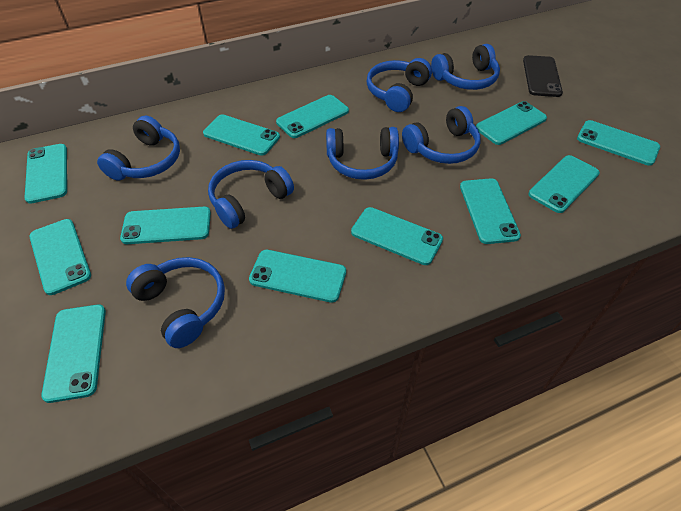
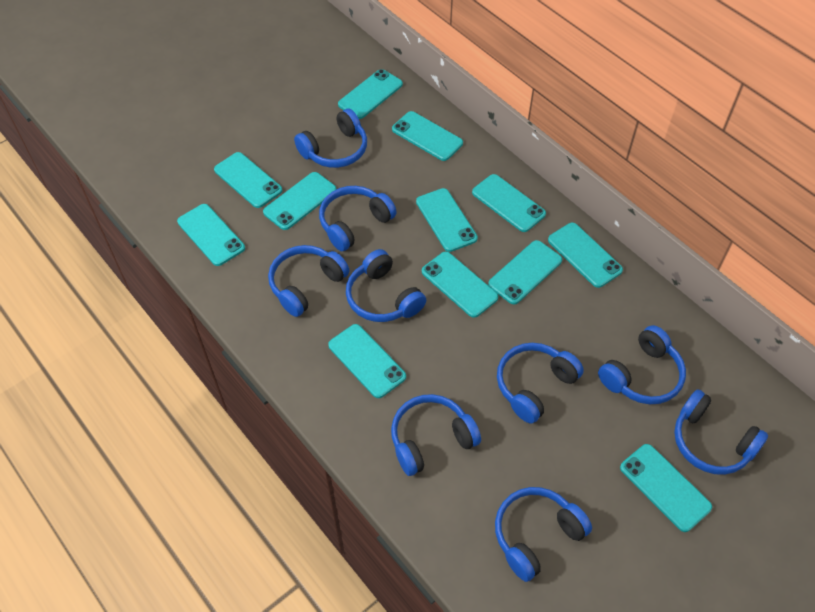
black phone: 1 -> 0
blue headphones: 7 -> 9

